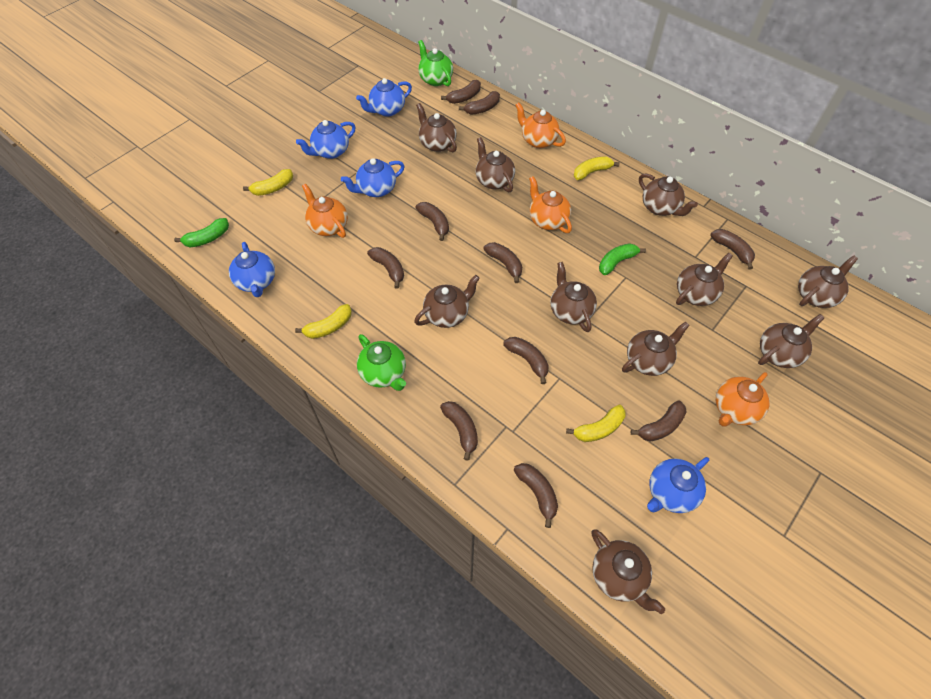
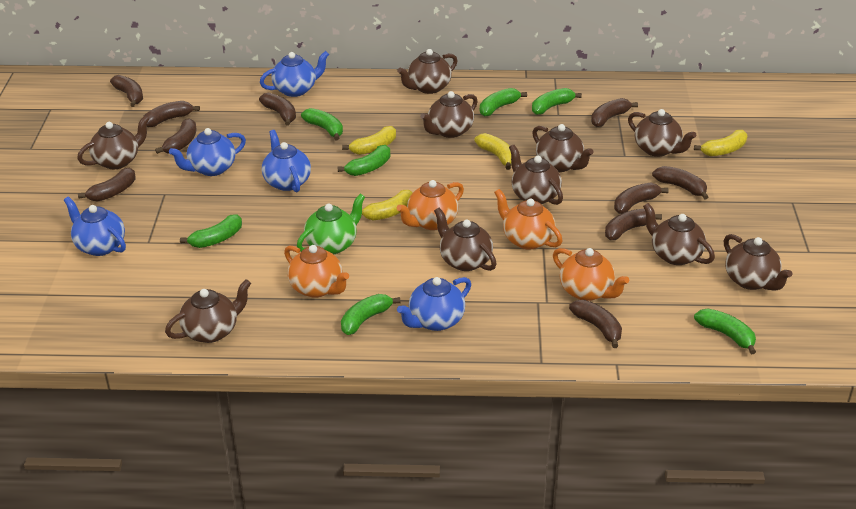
green banana: 2 -> 7
green teapot: 2 -> 1

